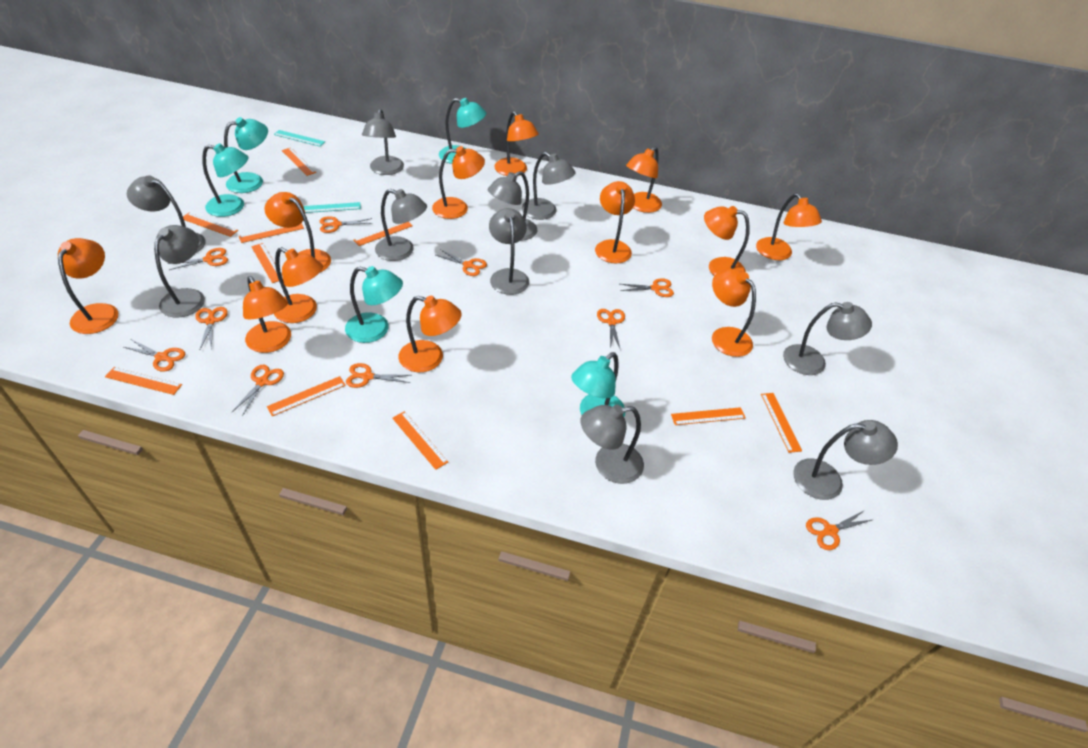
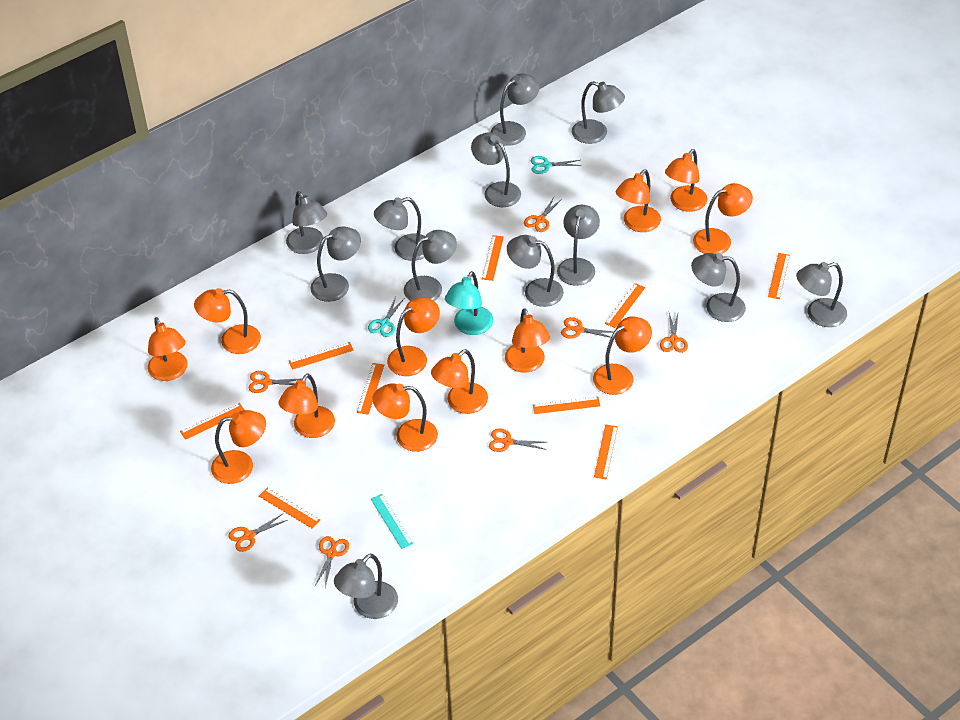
grey lamp: 10 -> 12
orange ruler: 10 -> 9
orange scissors: 10 -> 7
turquoise lamp: 5 -> 1
turquoise ruler: 2 -> 1
turquoise scissors: 0 -> 2

